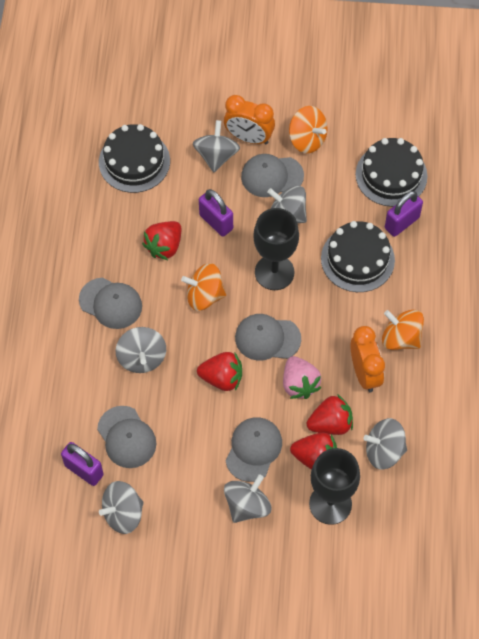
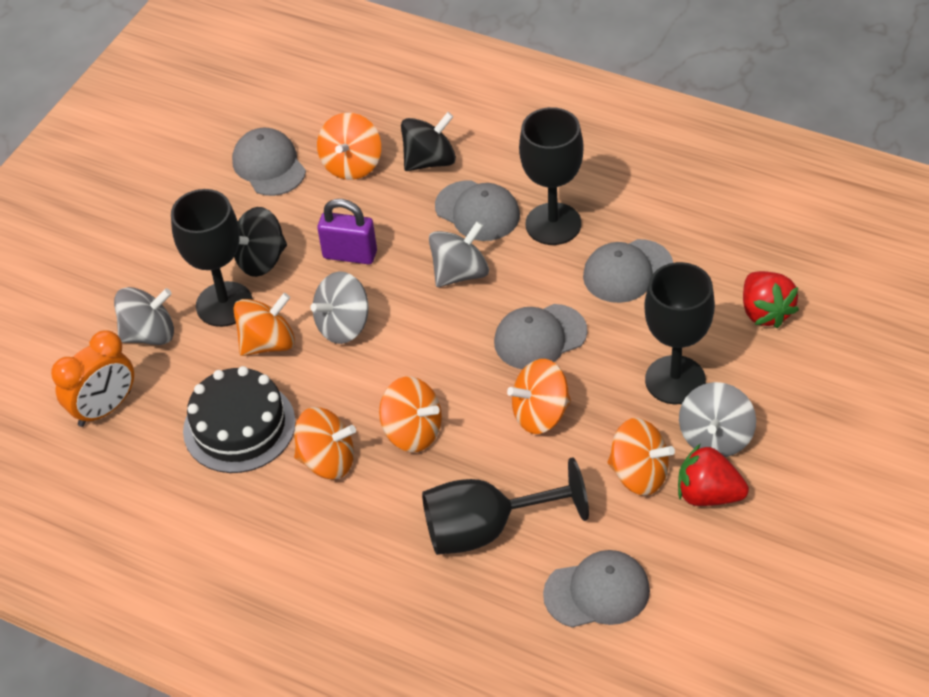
black cake: 3 -> 1
black goblet: 2 -> 4
black spinning top: 0 -> 2
grey spinning top: 6 -> 4
orange clock: 2 -> 1
orange spinning top: 3 -> 6
pink strawberry: 1 -> 0
purple padlock: 3 -> 1
red strawberry: 4 -> 2

